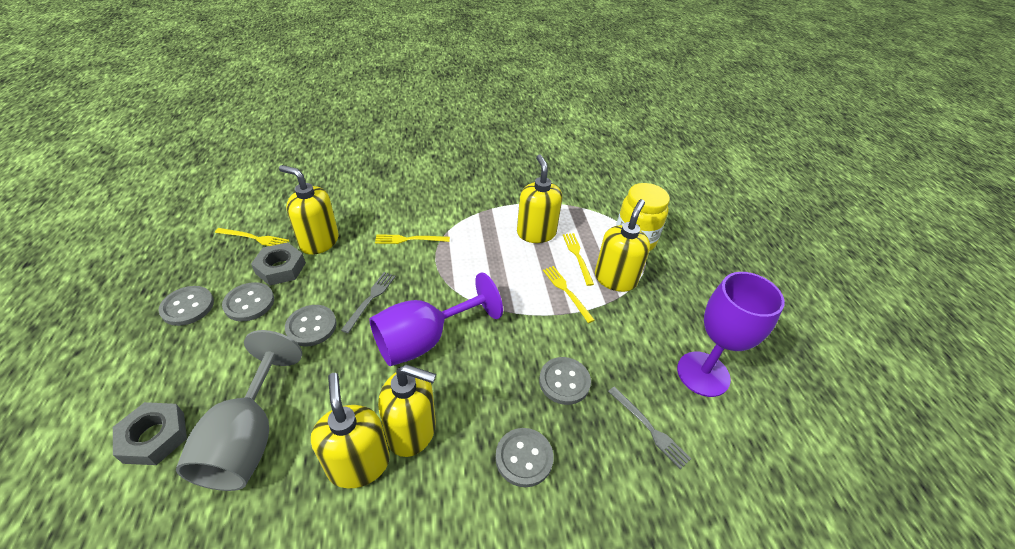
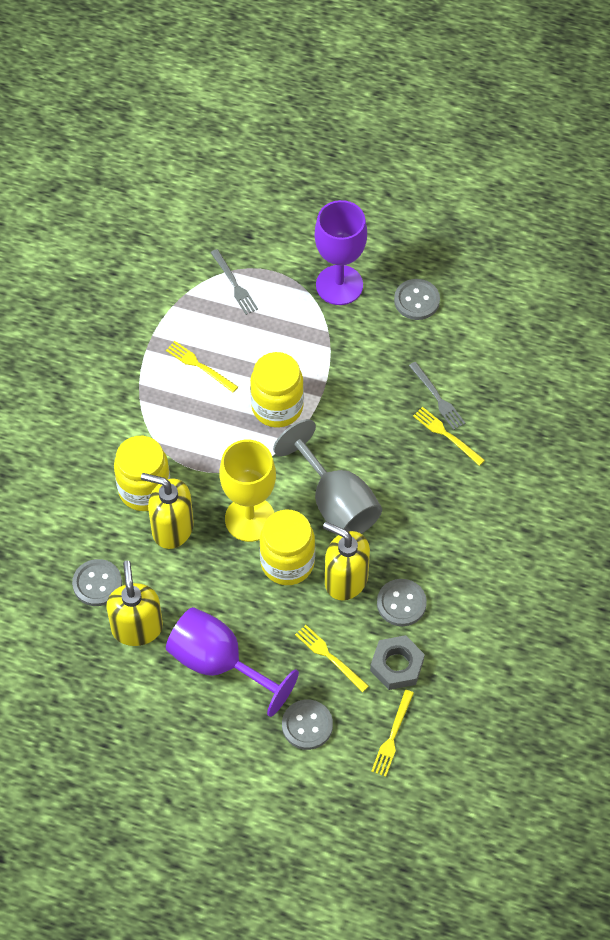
grey button: 5 -> 4
grey nut: 2 -> 1
yellow goblet: 0 -> 1
yellow jar: 1 -> 3
yellow soap dispenser: 5 -> 3

